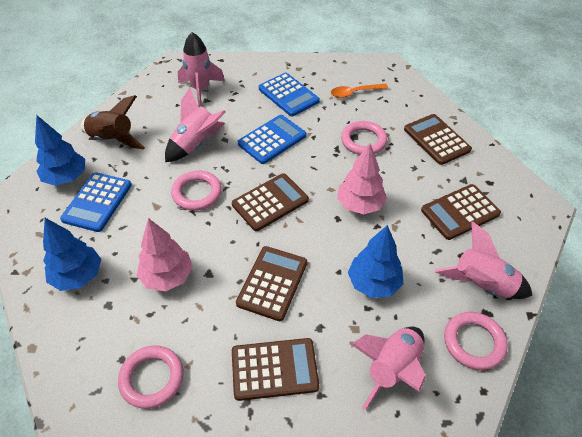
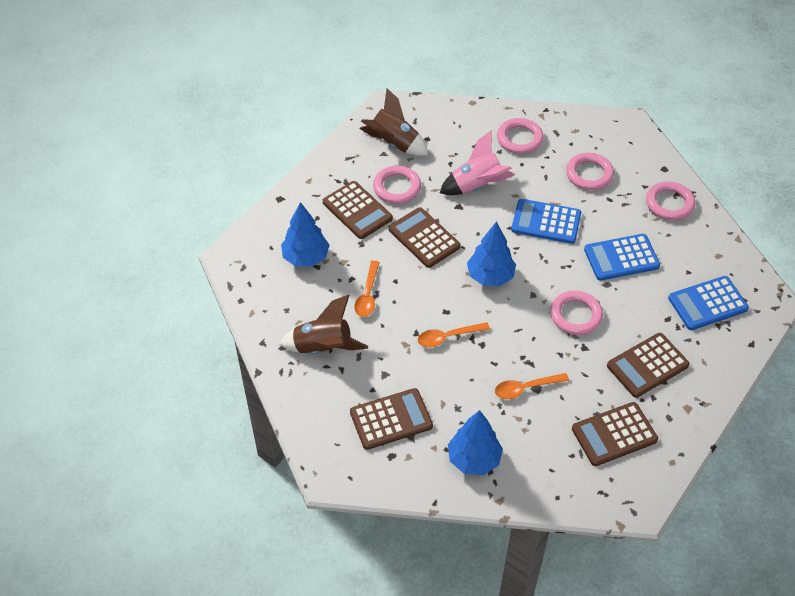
brown rocket: 1 -> 2
orange spoon: 1 -> 3
pink ring: 4 -> 5
pink rocket: 4 -> 1
pink tree: 2 -> 0

